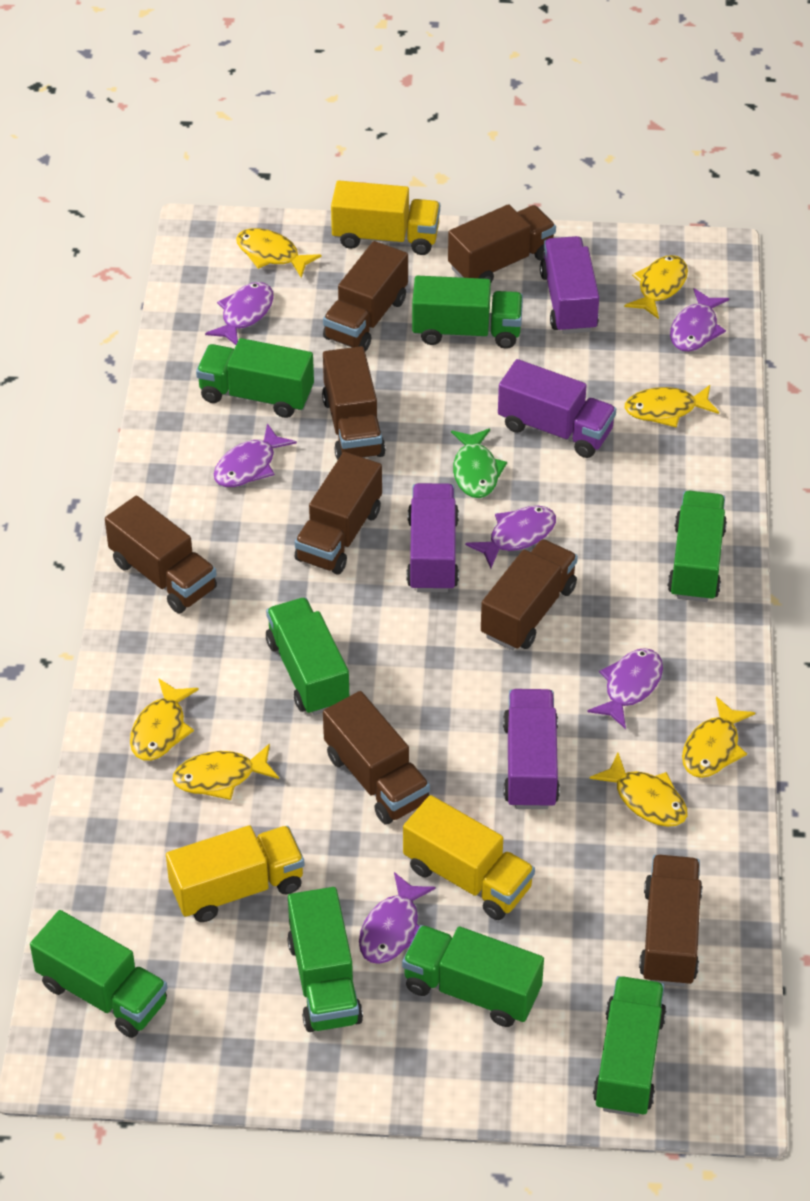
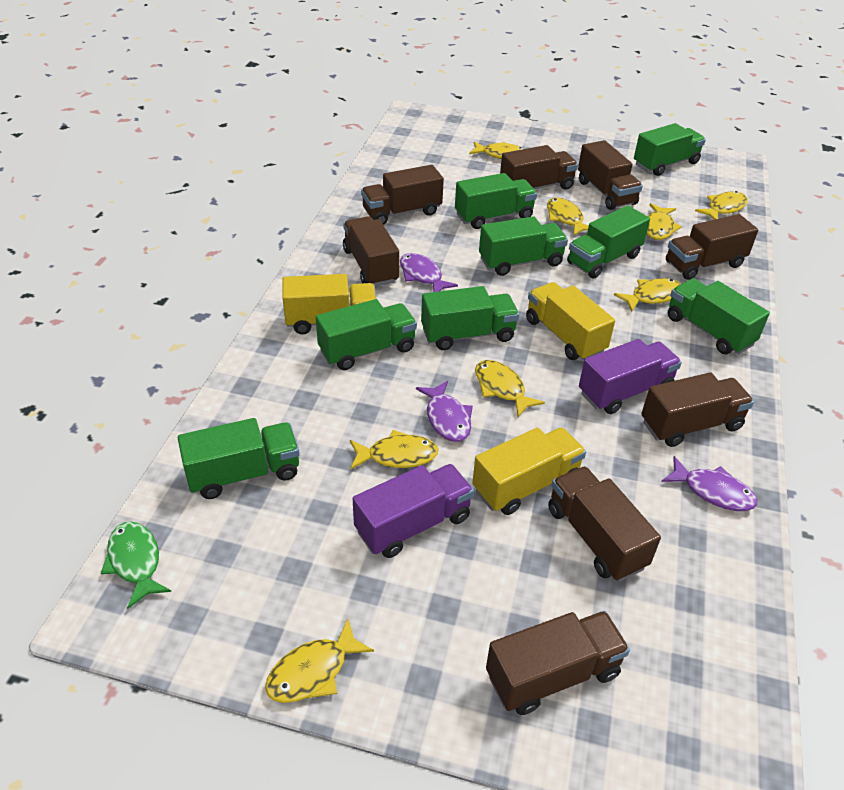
purple fish: 6 -> 3
purple truck: 4 -> 2
yellow fish: 7 -> 8

